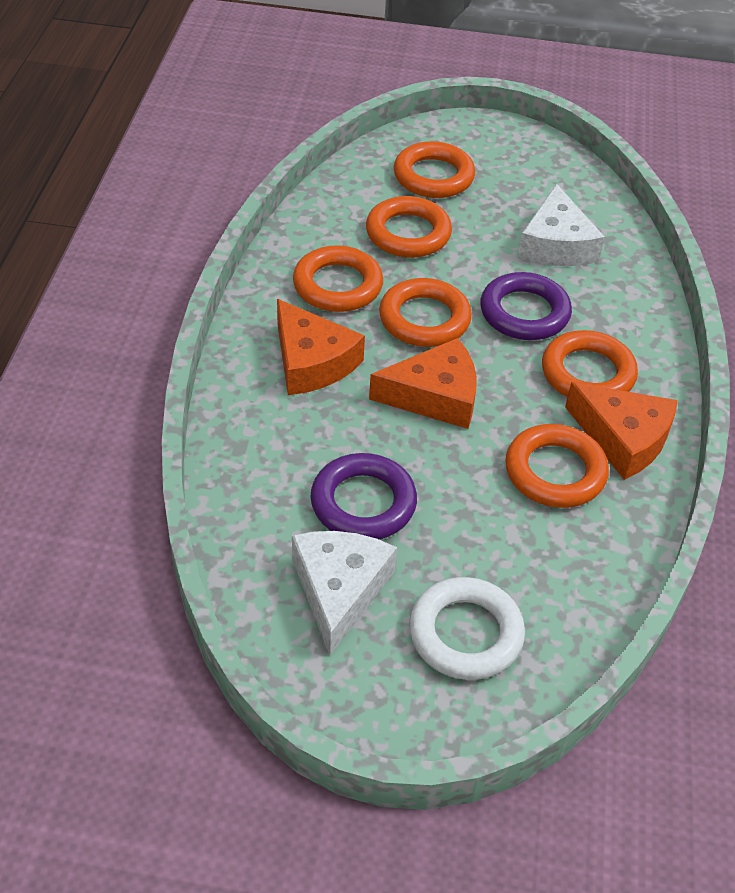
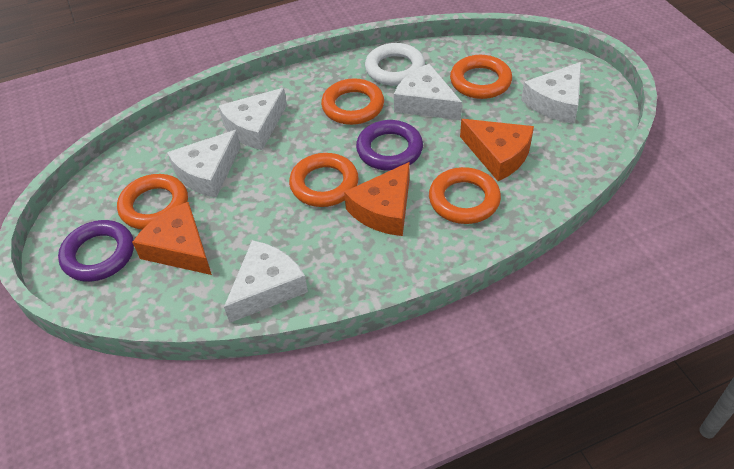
orange ring: 6 -> 5
white cheese: 2 -> 5

